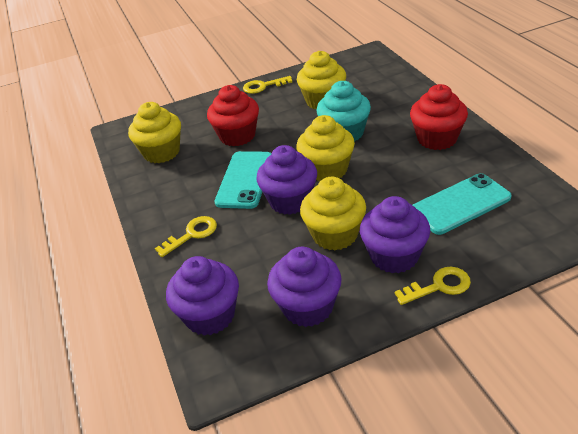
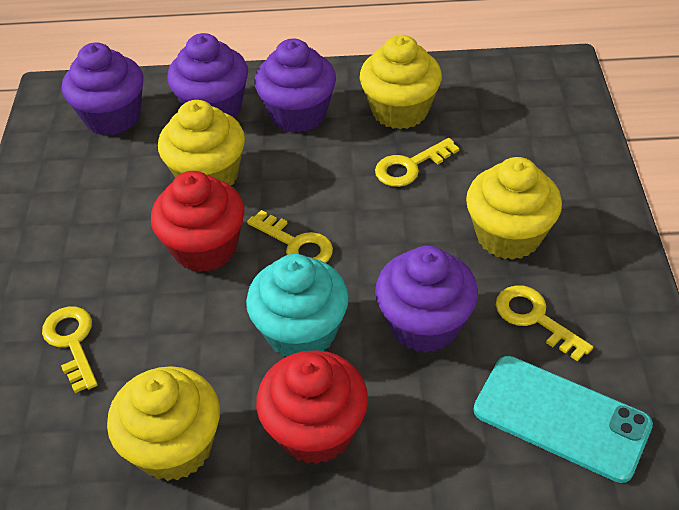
turquoise phone: 2 -> 1
yellow key: 3 -> 4

